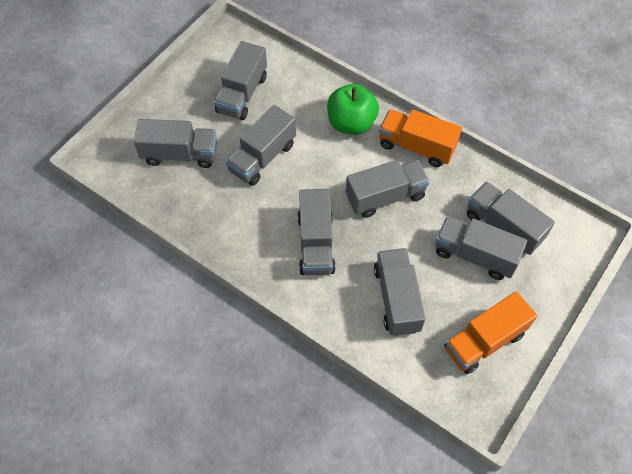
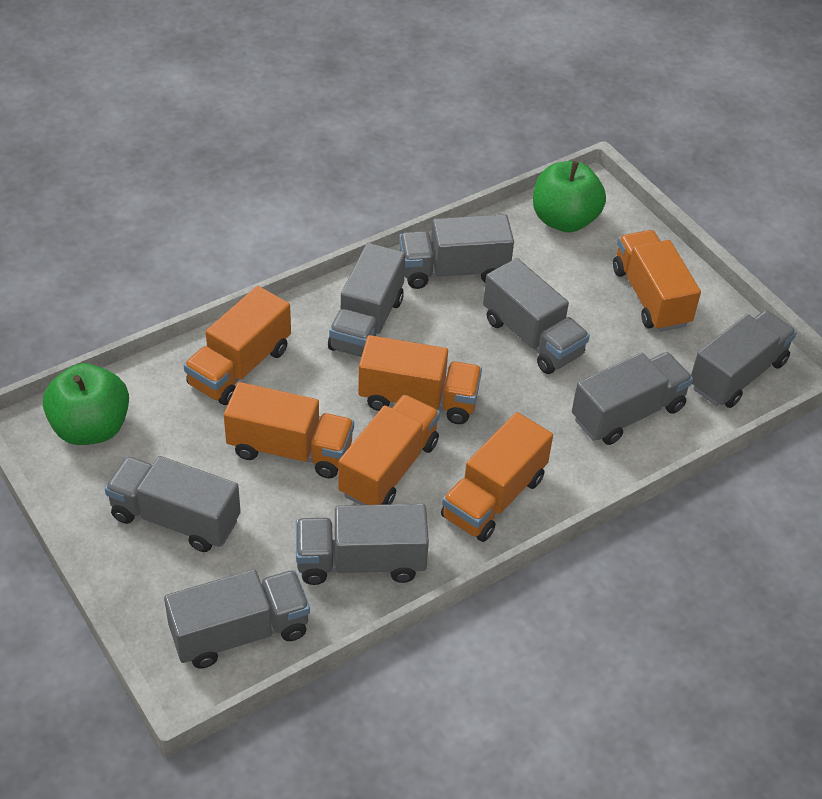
green apple: 1 -> 2
orange truck: 2 -> 6

